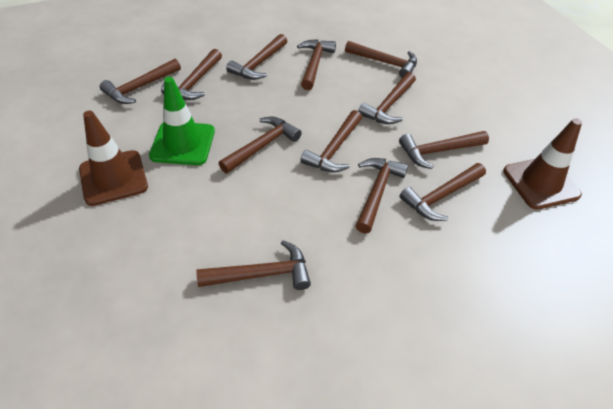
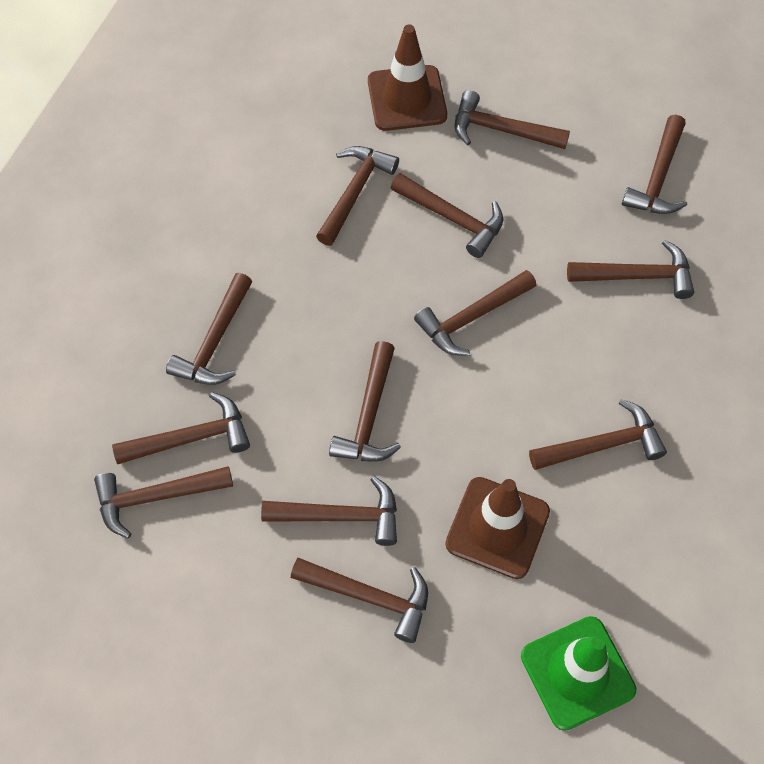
brown hammer: 12 -> 13

